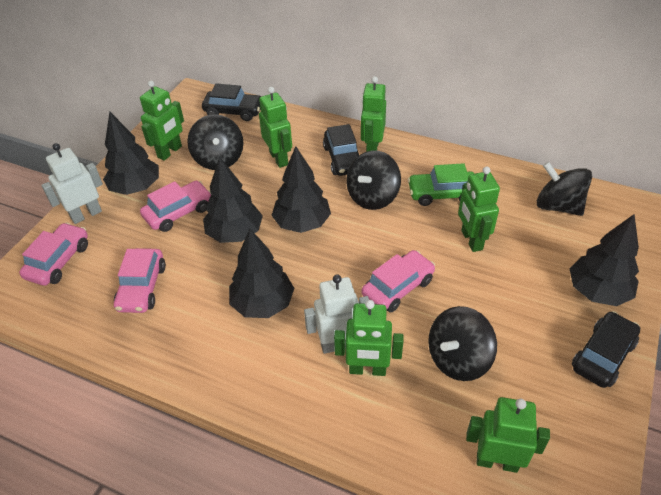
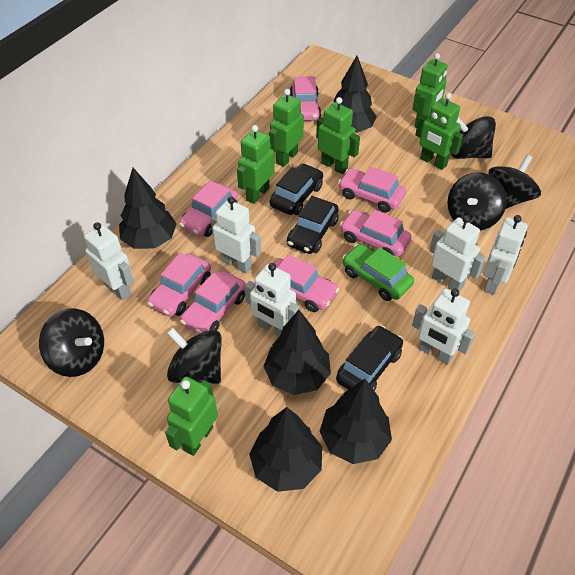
black spinning top: 4 -> 5
pink car: 4 -> 7
white robot: 2 -> 6

